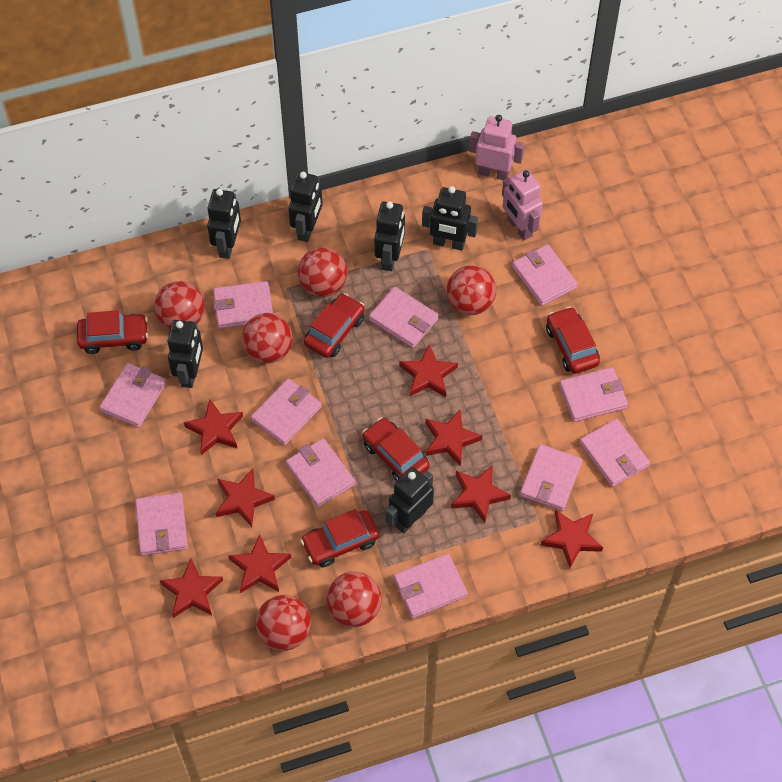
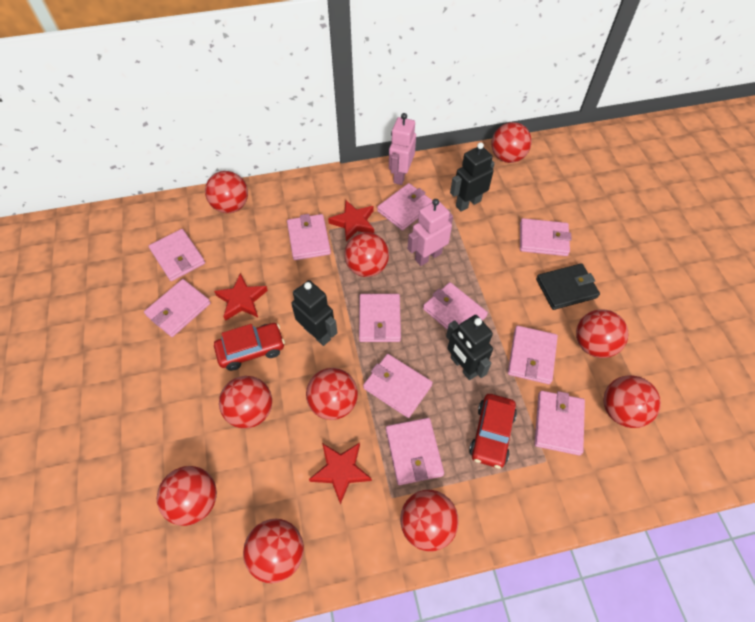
black robot: 6 -> 3
black wallet: 0 -> 1
red ball: 6 -> 10
red car: 5 -> 2
red star: 8 -> 3

